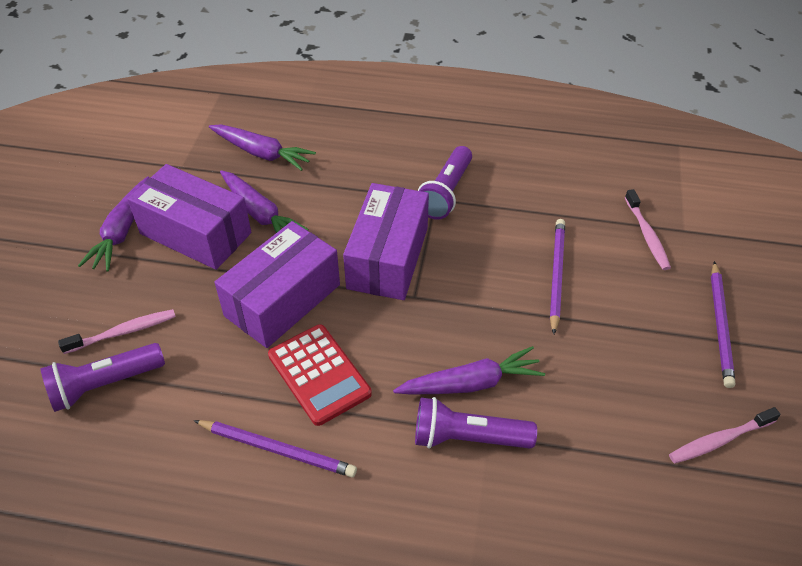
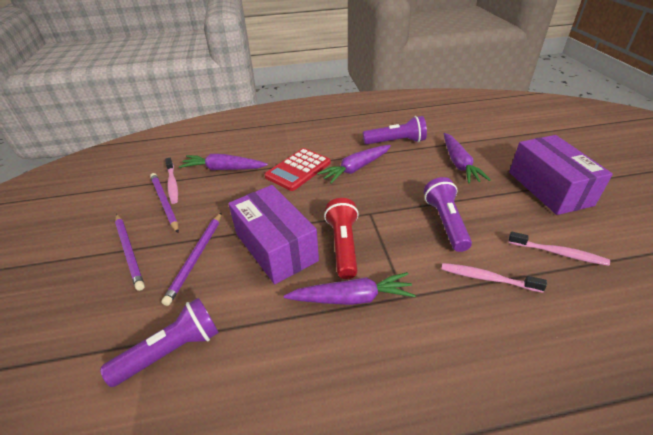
purple box: 3 -> 2
red flashlight: 0 -> 1

